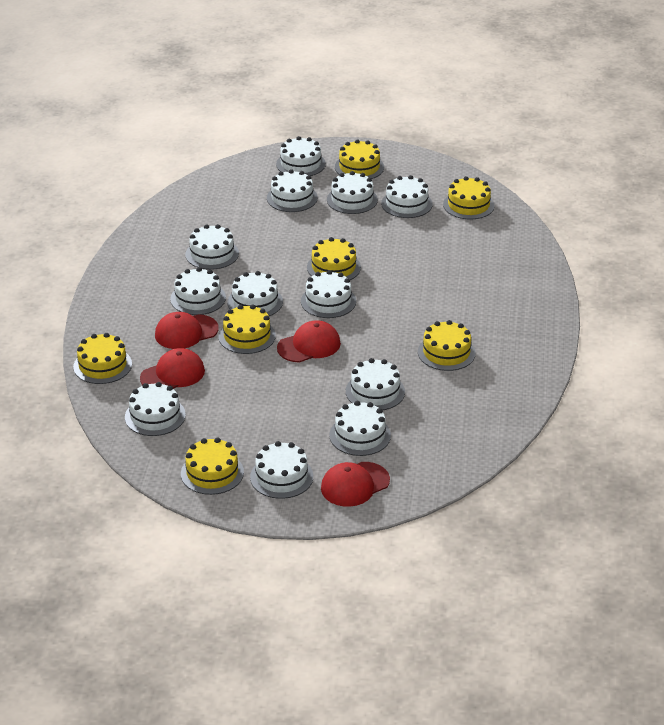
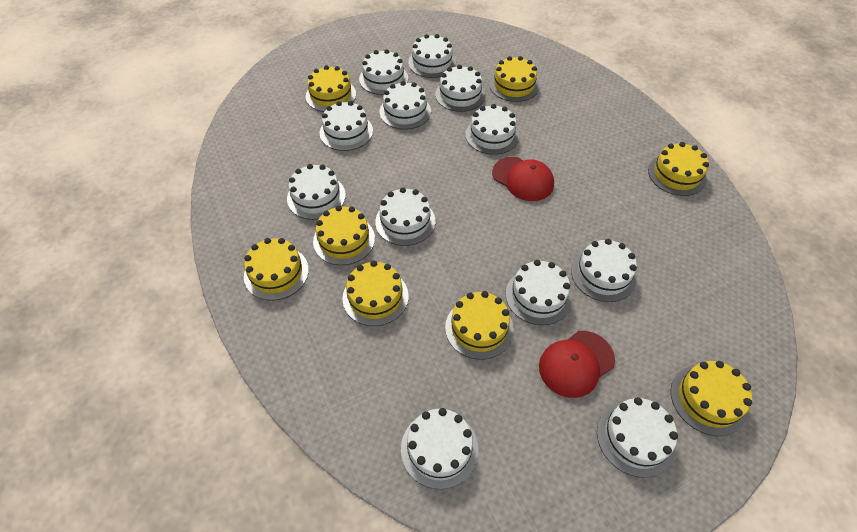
red cap: 4 -> 2
yellow cake: 7 -> 8

